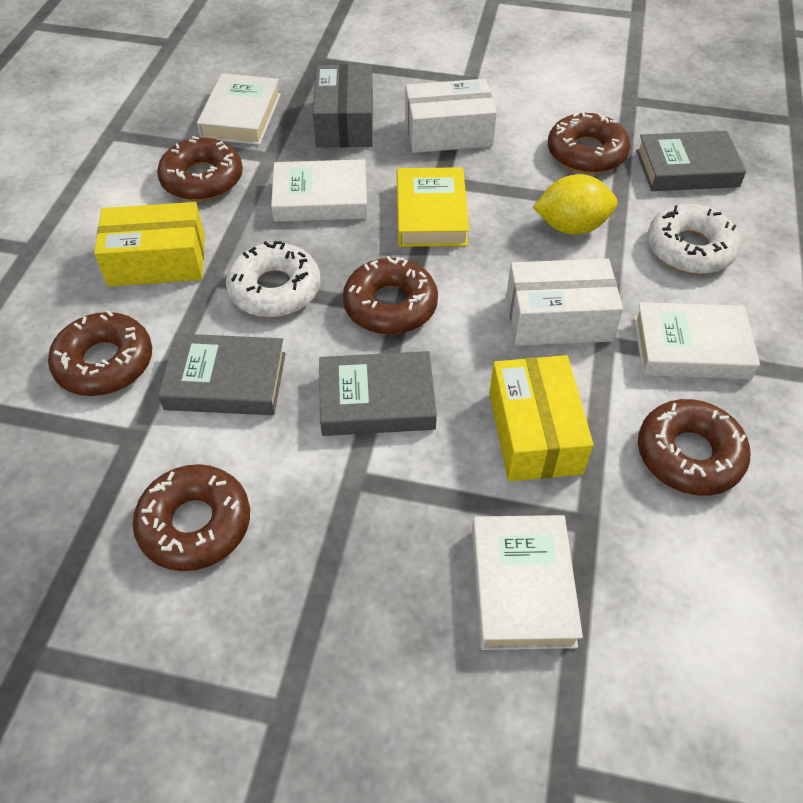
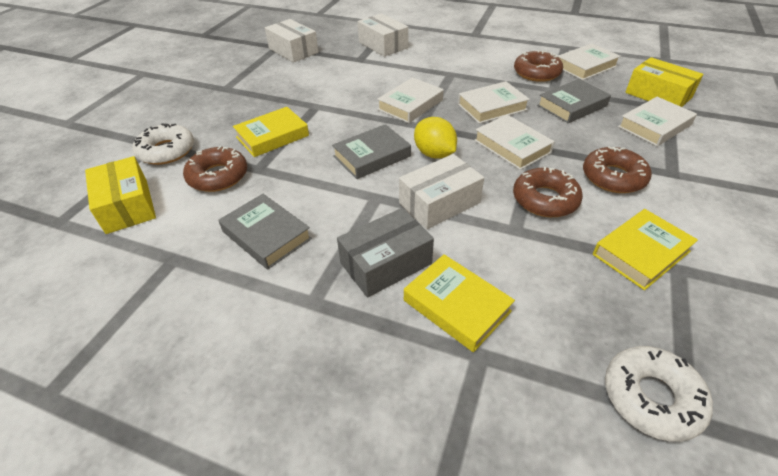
brown donut: 6 -> 4
white book: 4 -> 5
white box: 2 -> 3
yellow book: 1 -> 3

